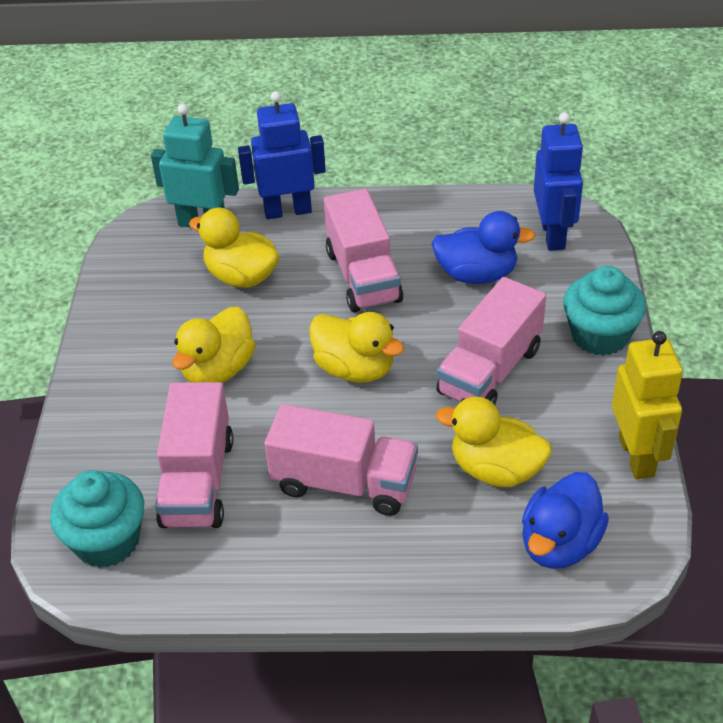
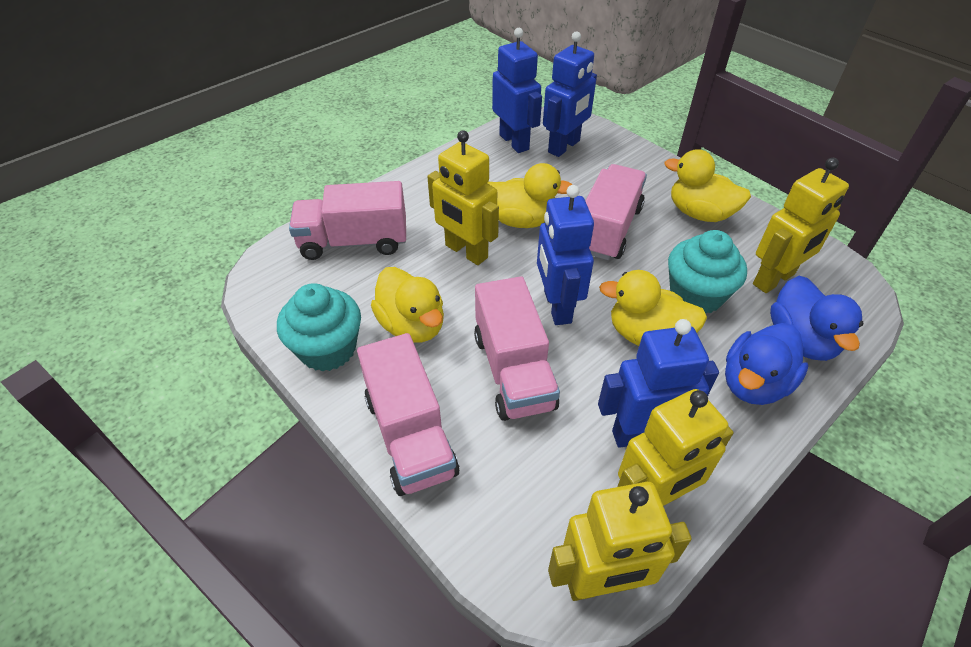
blue robot: 2 -> 4
turquoise robot: 1 -> 0
yellow robot: 1 -> 4

